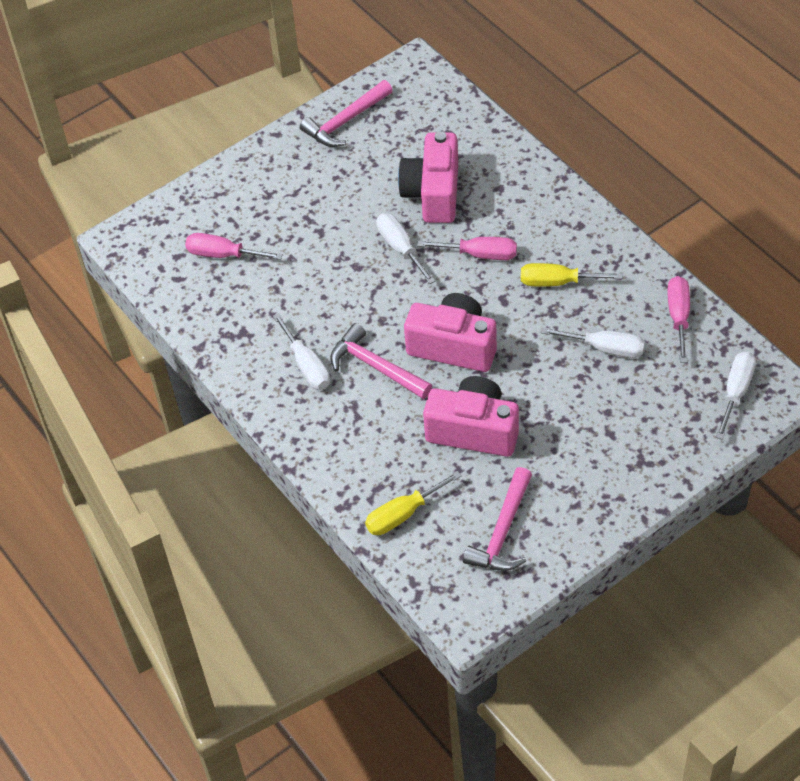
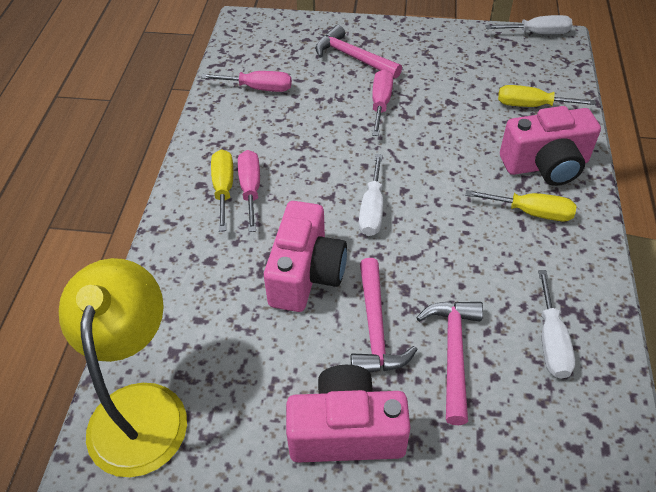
white screwdriver: 4 -> 3
yellow lamp: 0 -> 1
yellow screwdriver: 2 -> 3

